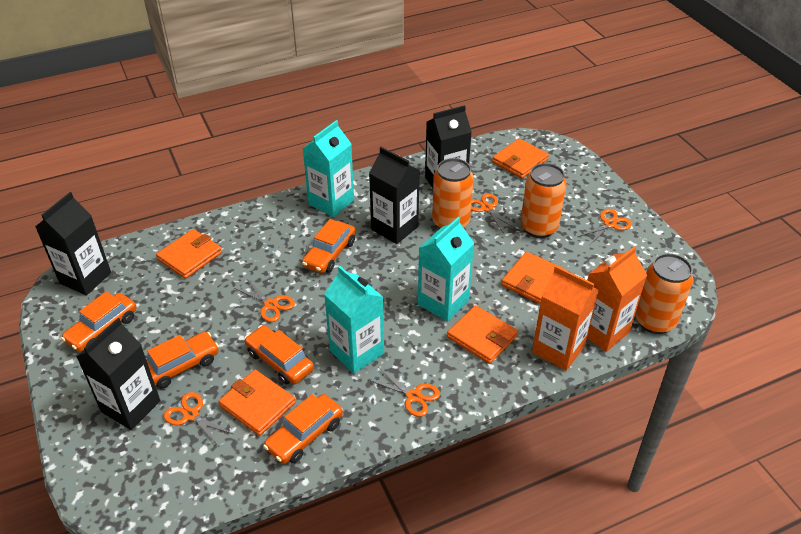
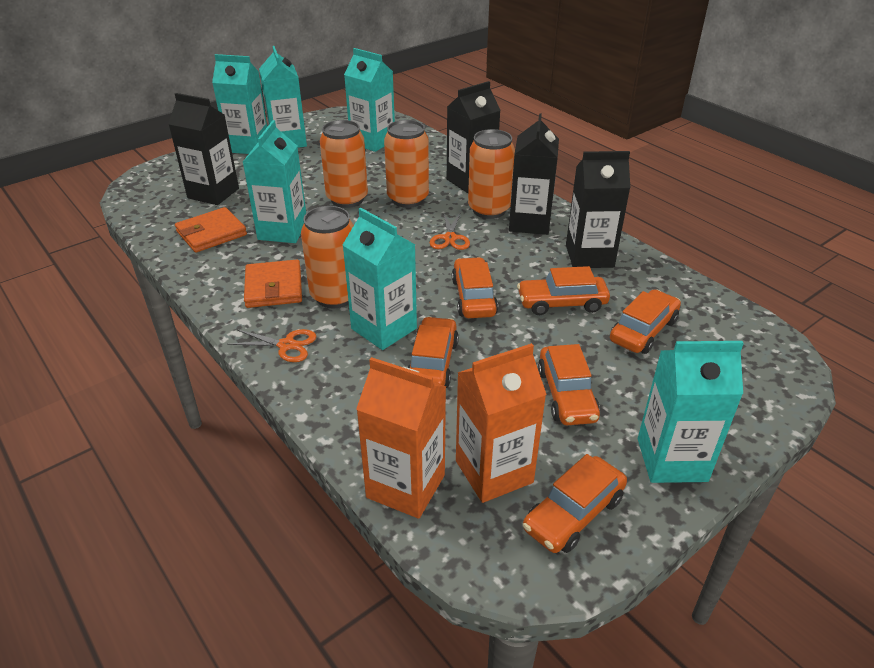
orange can: 3 -> 4
orange car: 5 -> 6
orange scissors: 5 -> 2
orange wallet: 5 -> 2
turquoise carton: 3 -> 6

